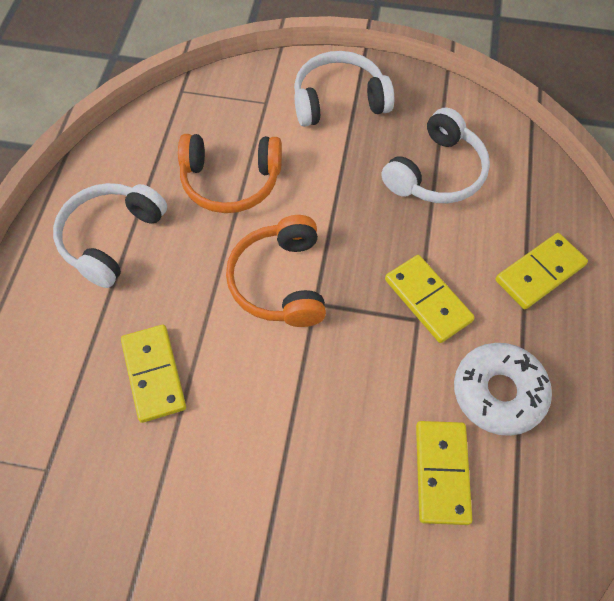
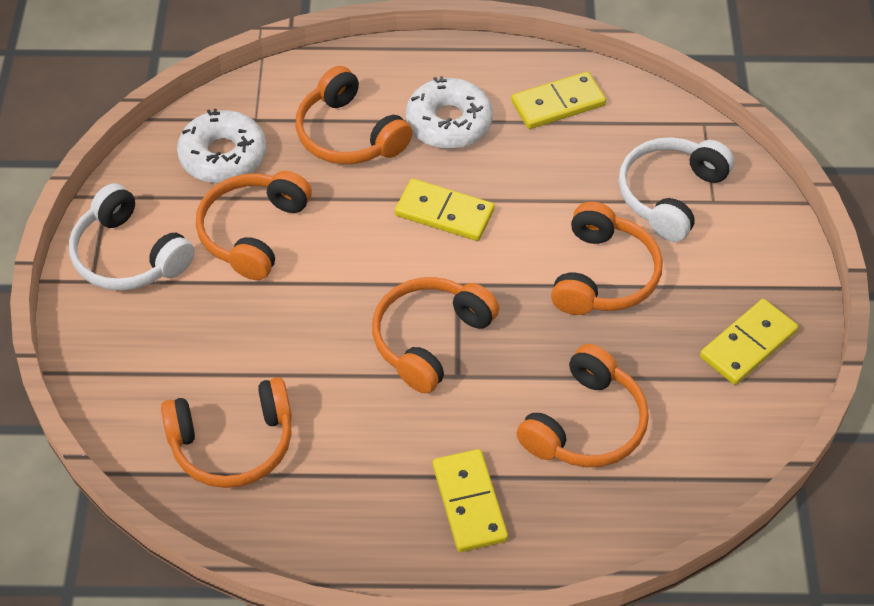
orange headphones: 2 -> 6
white donut: 1 -> 2
white headphones: 3 -> 2

